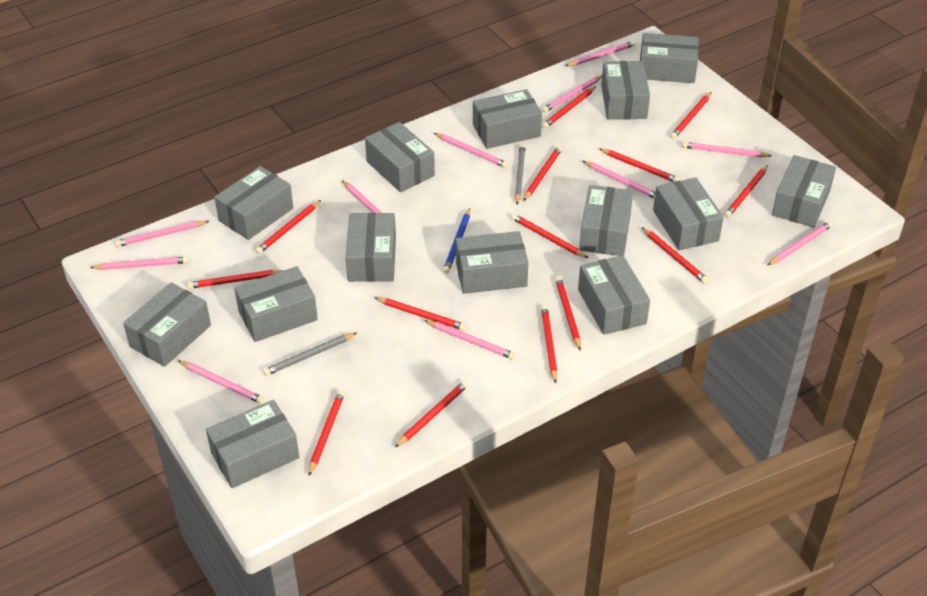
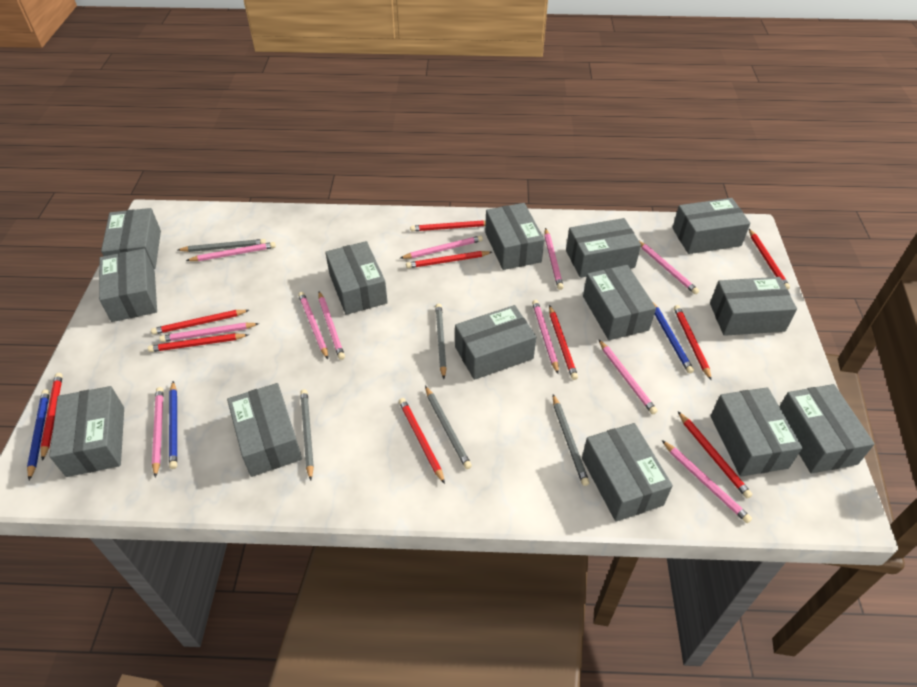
blue pencil: 1 -> 3
grey pencil: 2 -> 5
red pencil: 14 -> 10

